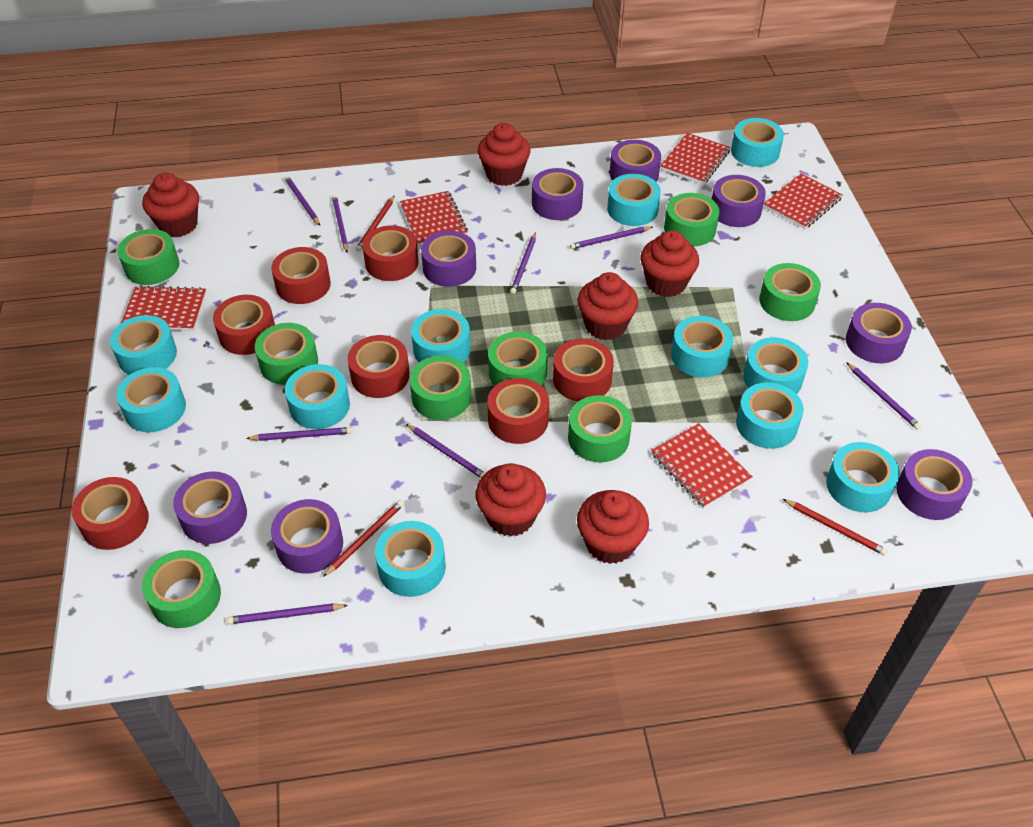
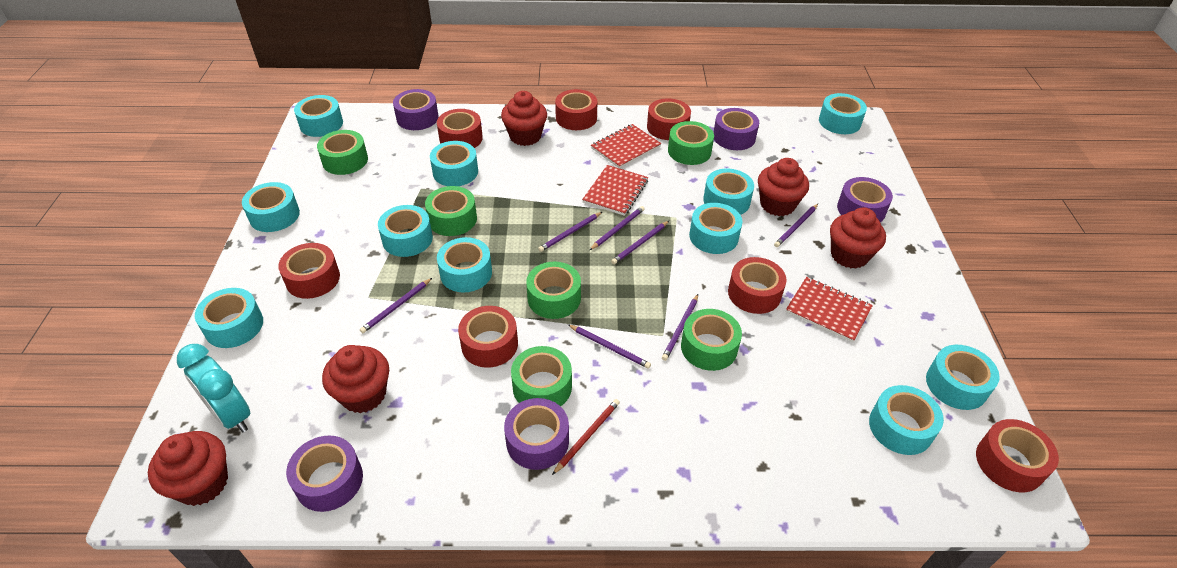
green tape: 8 -> 6
purple pencil: 8 -> 7
purple tape: 8 -> 5
red cupcake: 6 -> 5
red notebook: 5 -> 3
red pencil: 3 -> 1
turquoise clock: 0 -> 1

